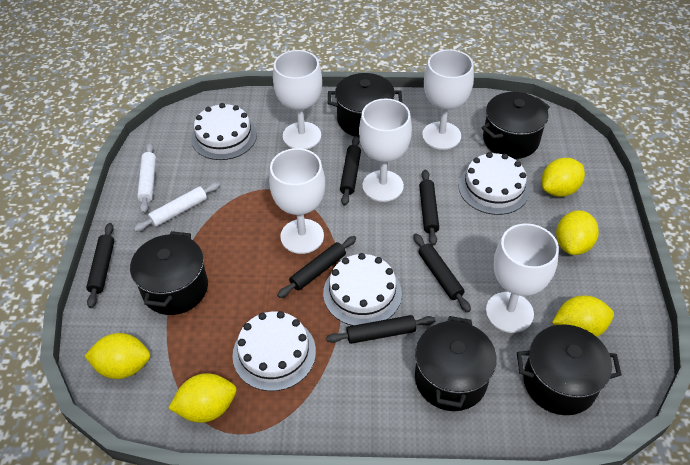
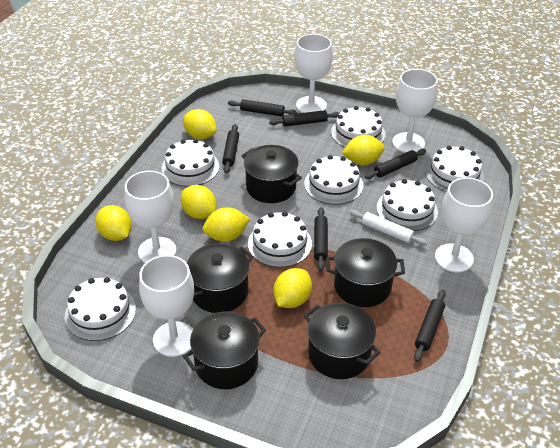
white cake: 4 -> 7
white rolling pin: 2 -> 1
yellow lemon: 5 -> 6

